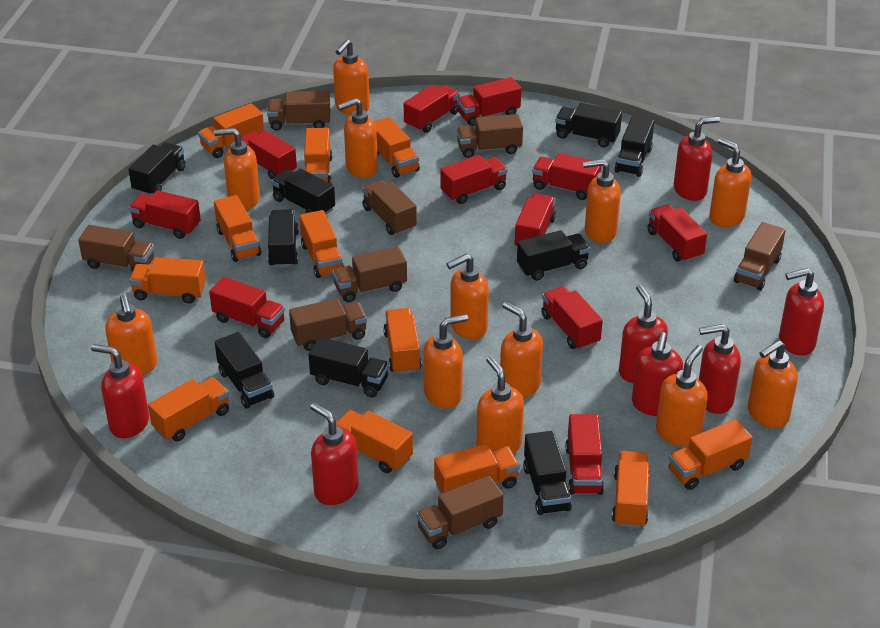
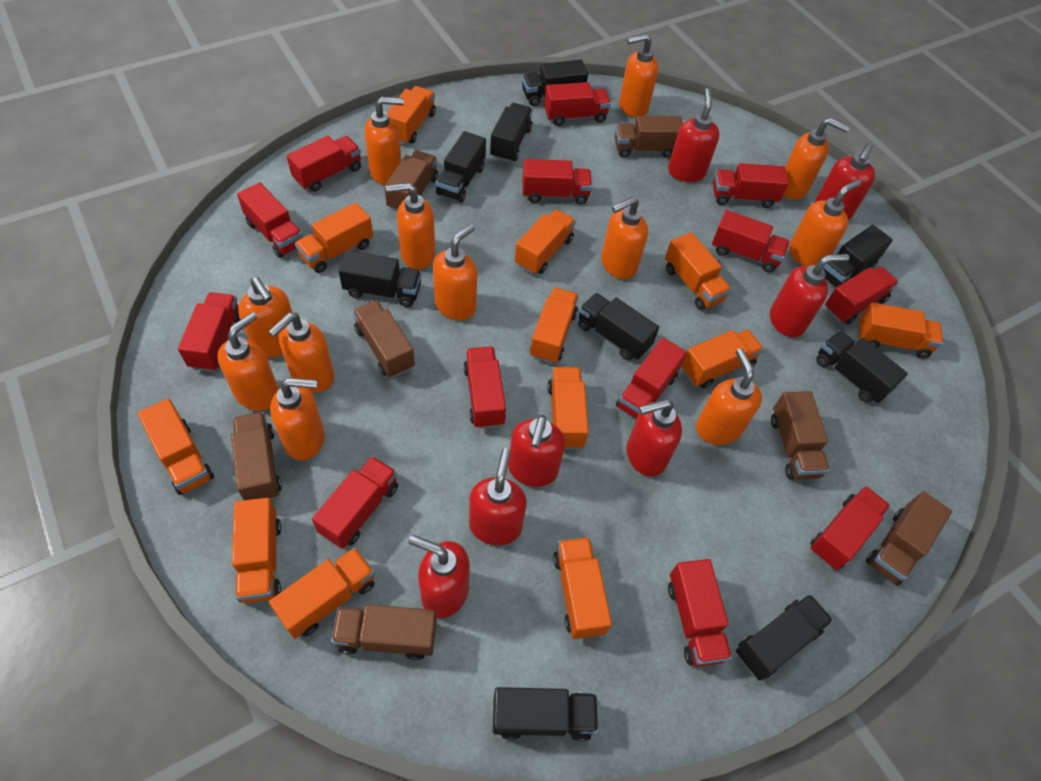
brown truck: 8 -> 7
red truck: 11 -> 13

